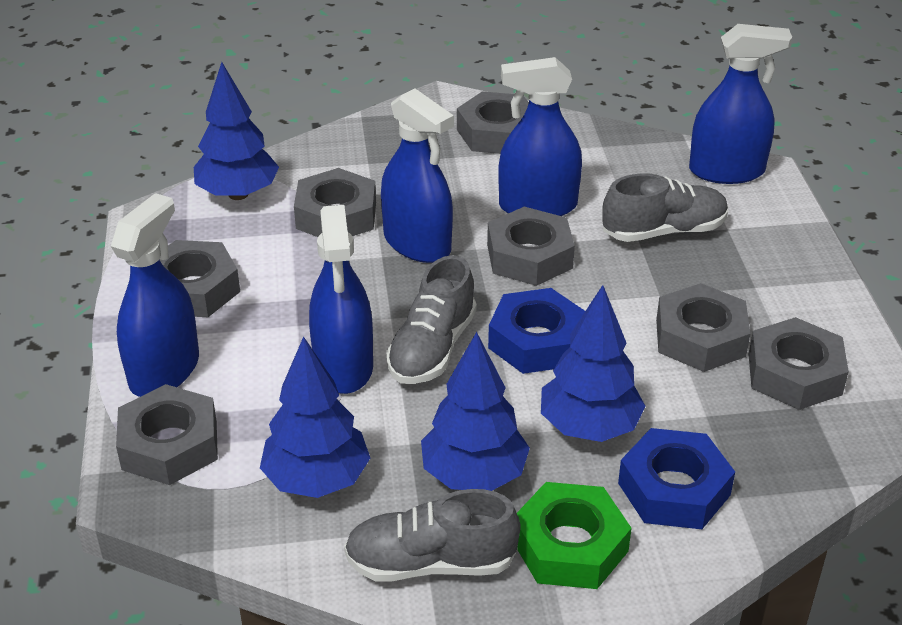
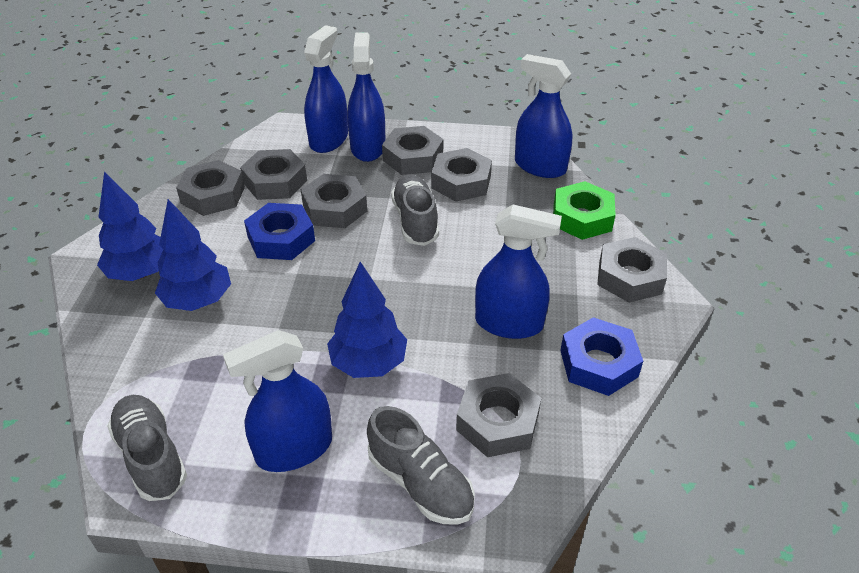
blue tree: 4 -> 3

